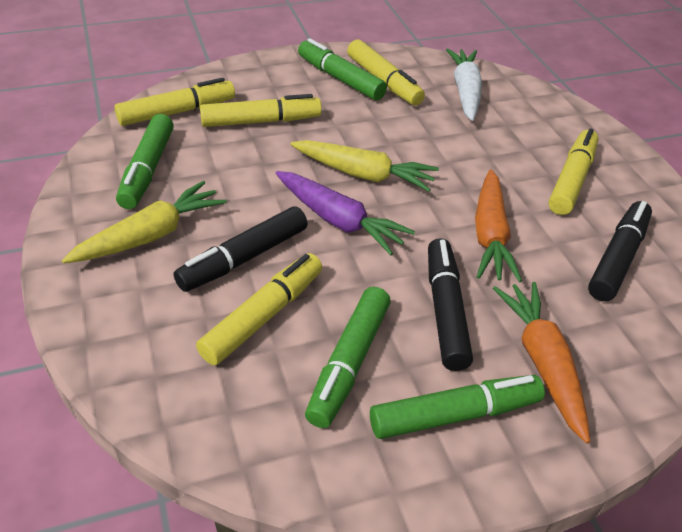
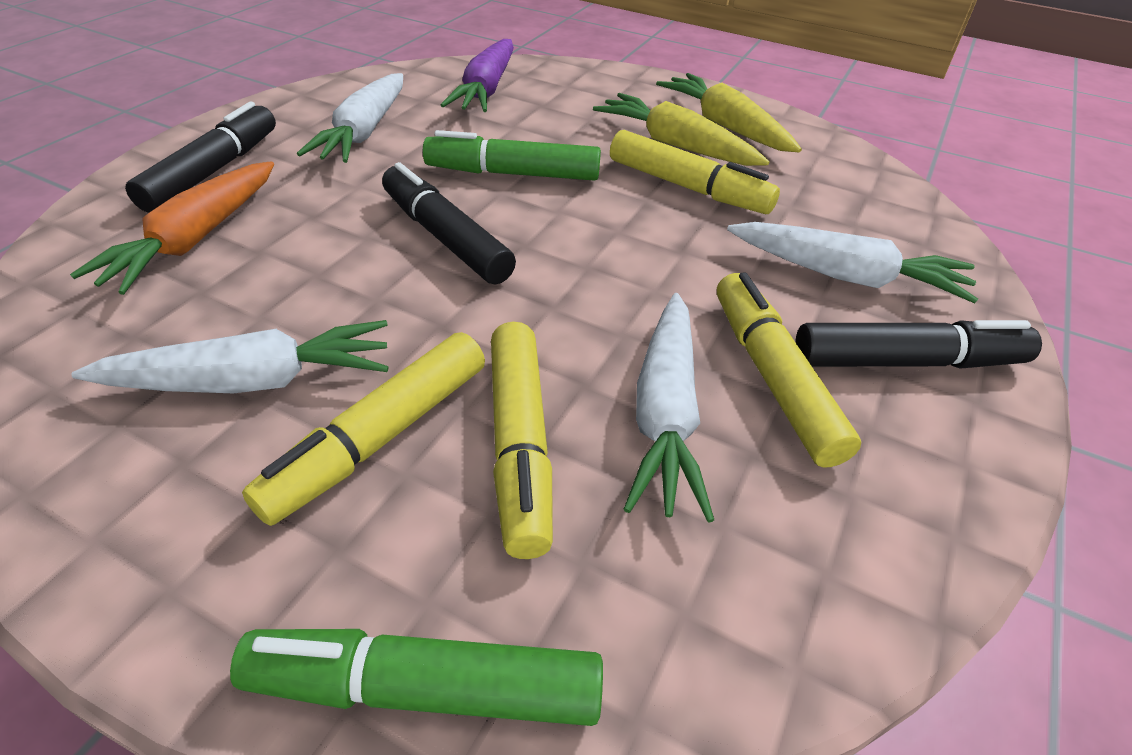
green marker: 4 -> 2
orange carrot: 2 -> 1
white carrot: 1 -> 4
yellow marker: 5 -> 4

